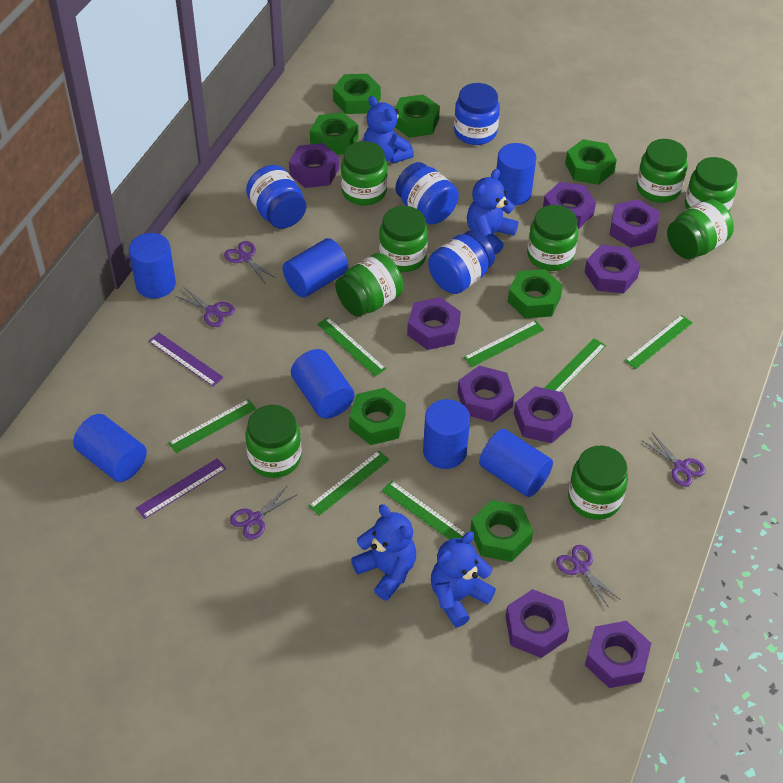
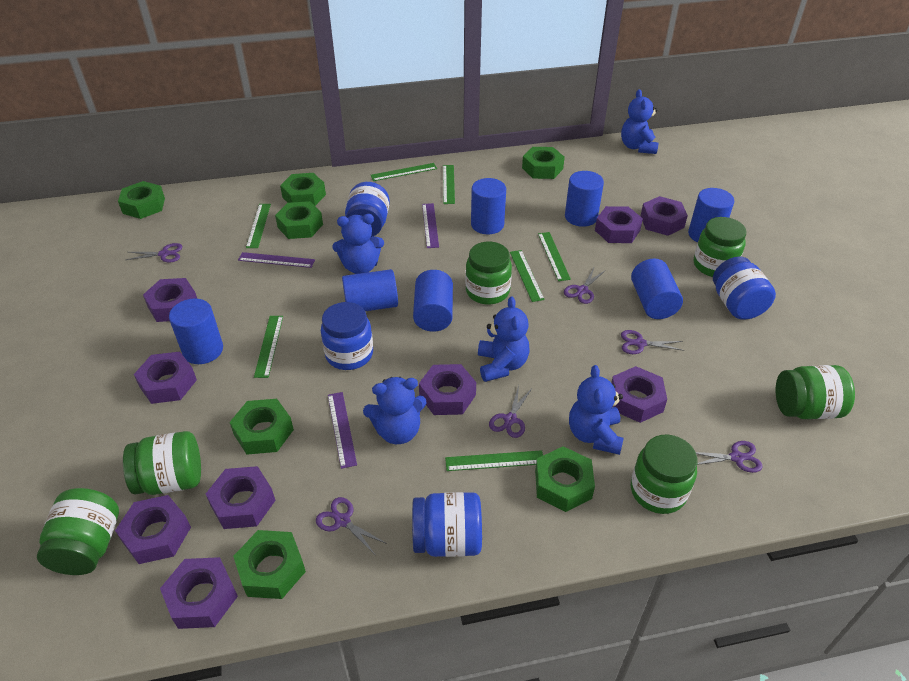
blue teddy bear: 4 -> 5
green jar: 9 -> 6
purple ruler: 2 -> 3
purple scissors: 5 -> 6

